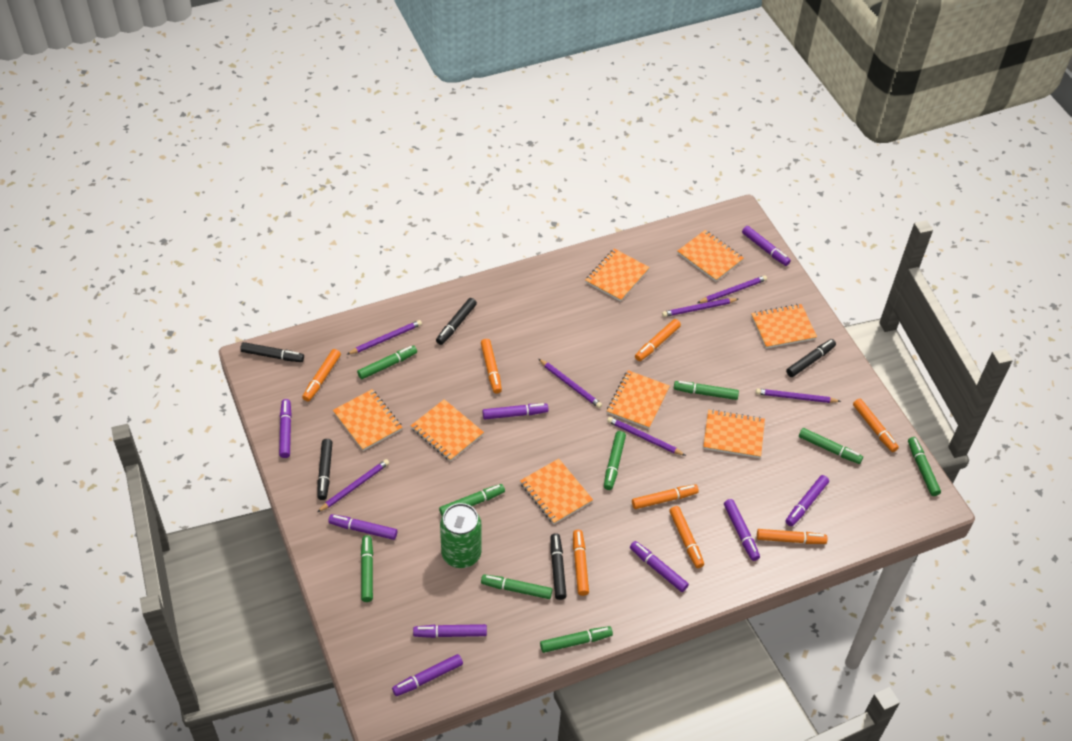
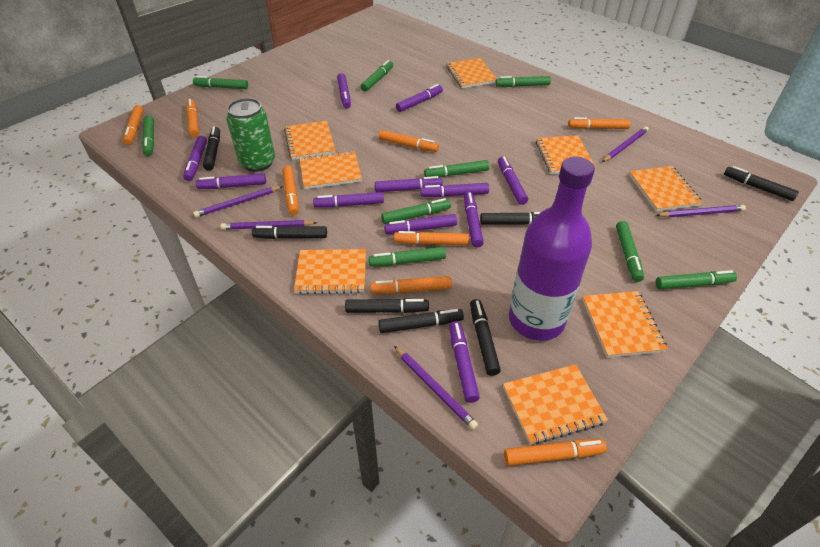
black marker: 5 -> 7
purple bottle: 0 -> 1
purple marker: 9 -> 11
purple pencil: 7 -> 5

